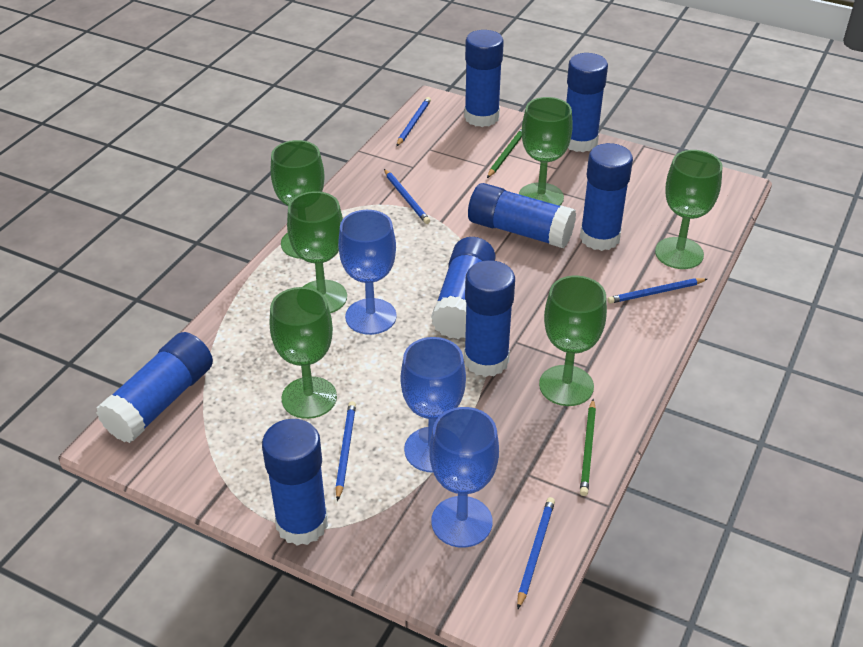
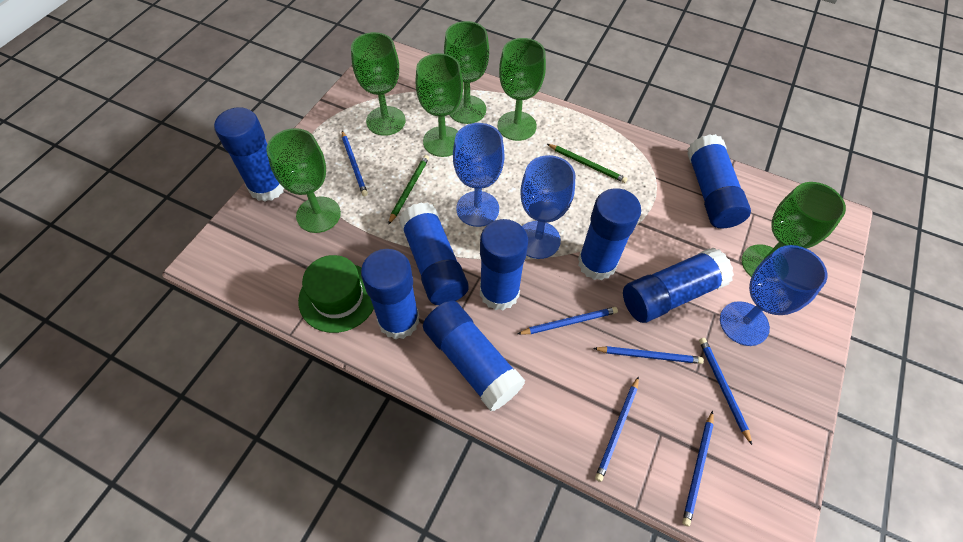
blue pencil: 5 -> 6
green hat: 0 -> 1

